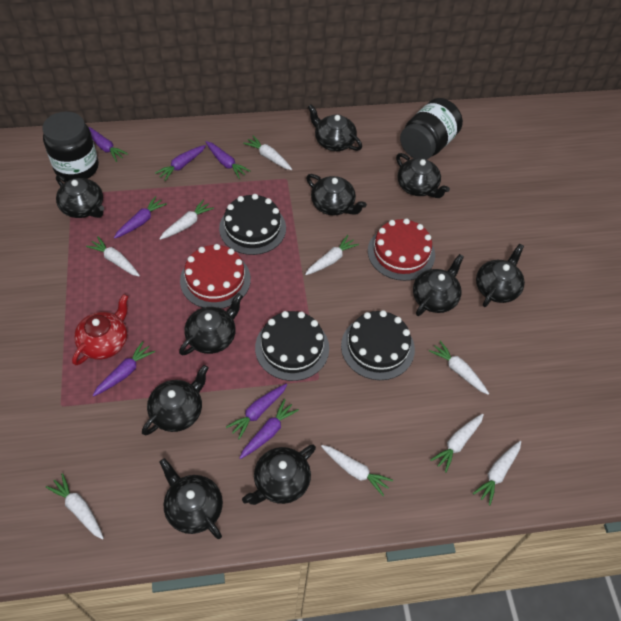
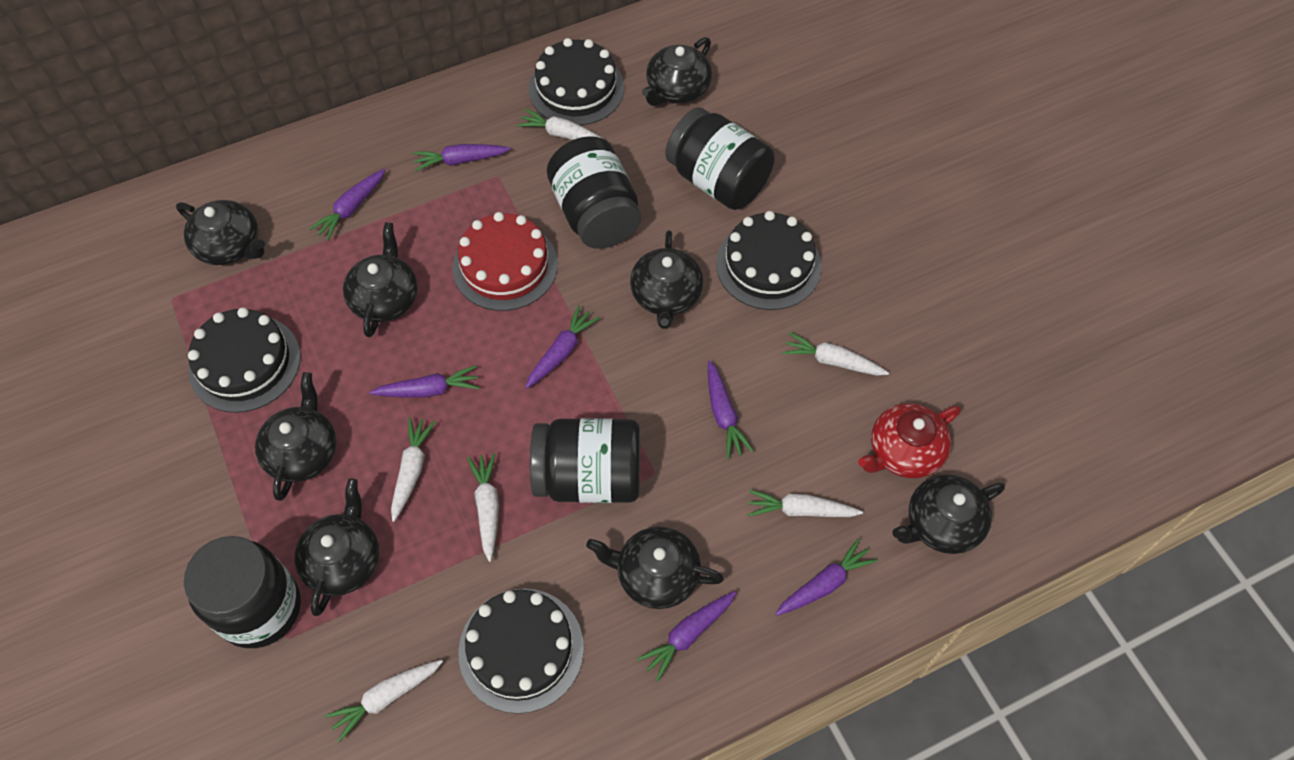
black cake: 3 -> 4
black jar: 2 -> 4
black teapot: 10 -> 8
red cake: 2 -> 1
white carrot: 9 -> 6

